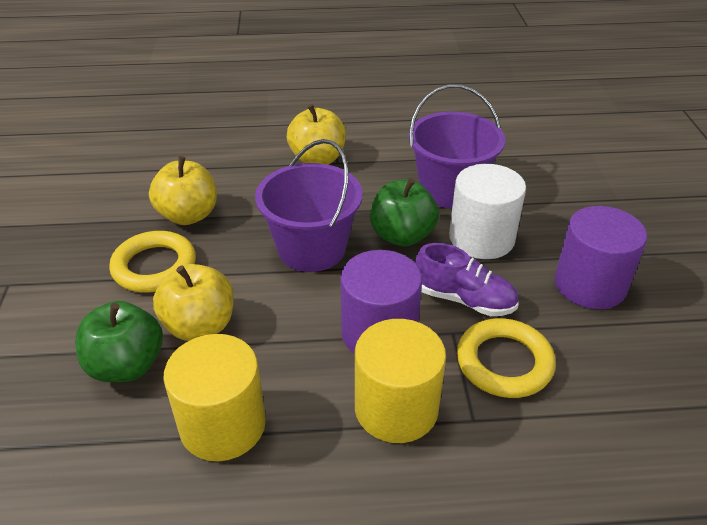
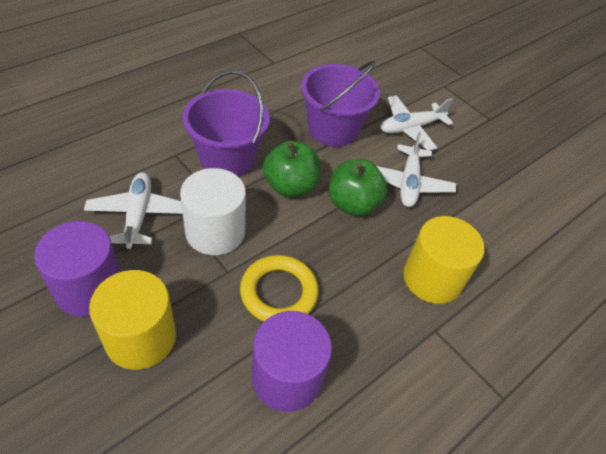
purple shoe: 1 -> 0
white plane: 0 -> 3
yellow apple: 3 -> 0
yellow ring: 2 -> 1

